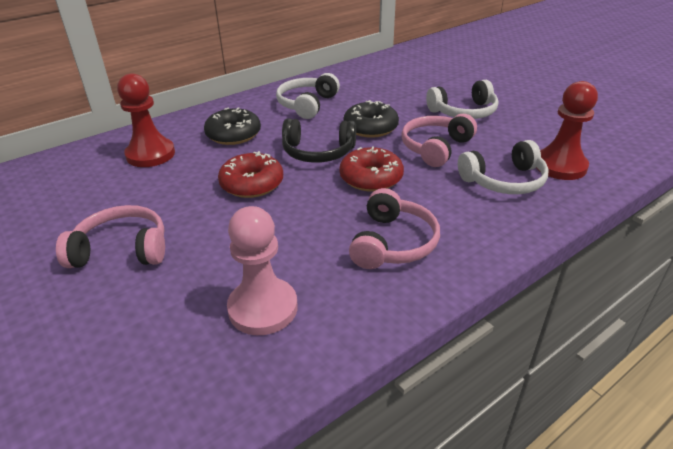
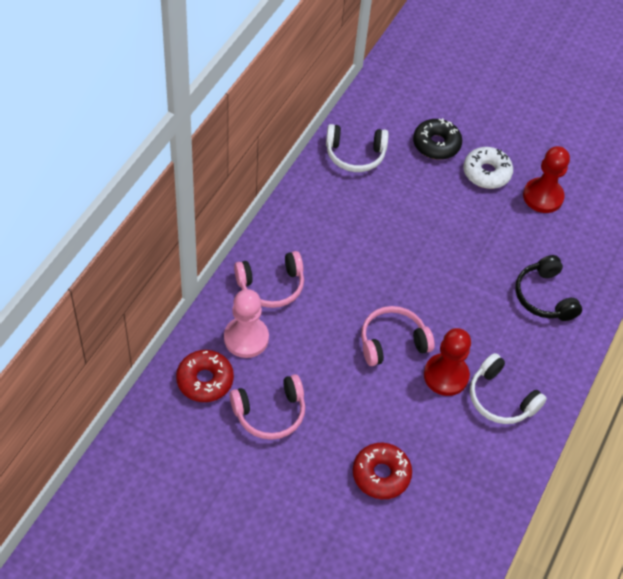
black donut: 2 -> 1
white donut: 0 -> 1
white headphones: 3 -> 2

